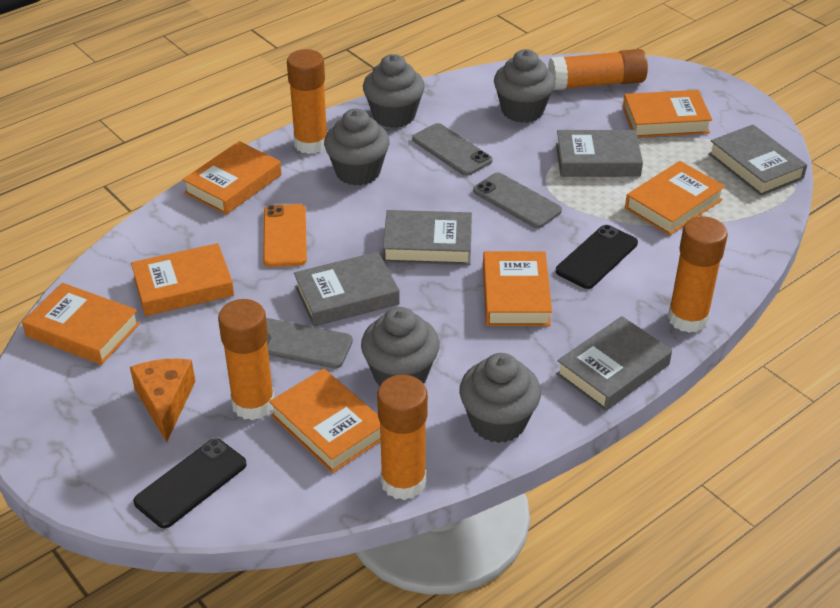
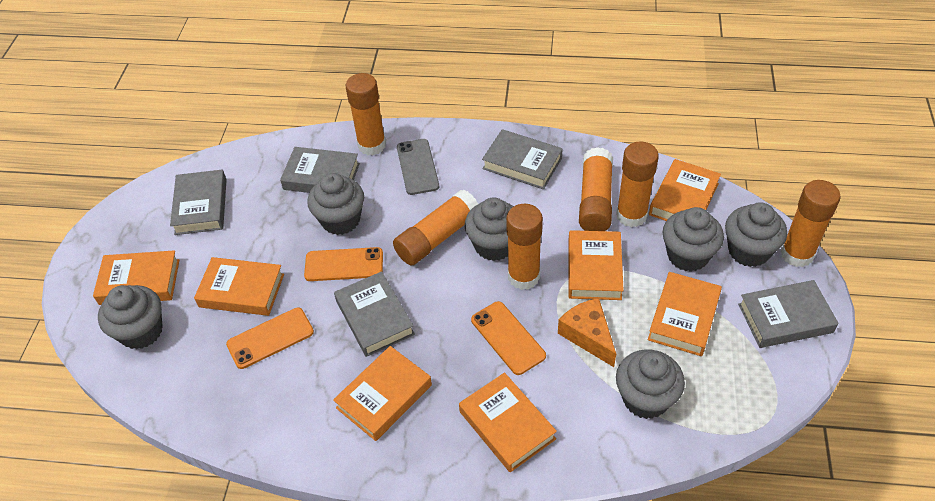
black phone: 2 -> 0
grey cupcake: 5 -> 6
grey phone: 3 -> 1
orange glue stick: 5 -> 6
orange phone: 1 -> 3

